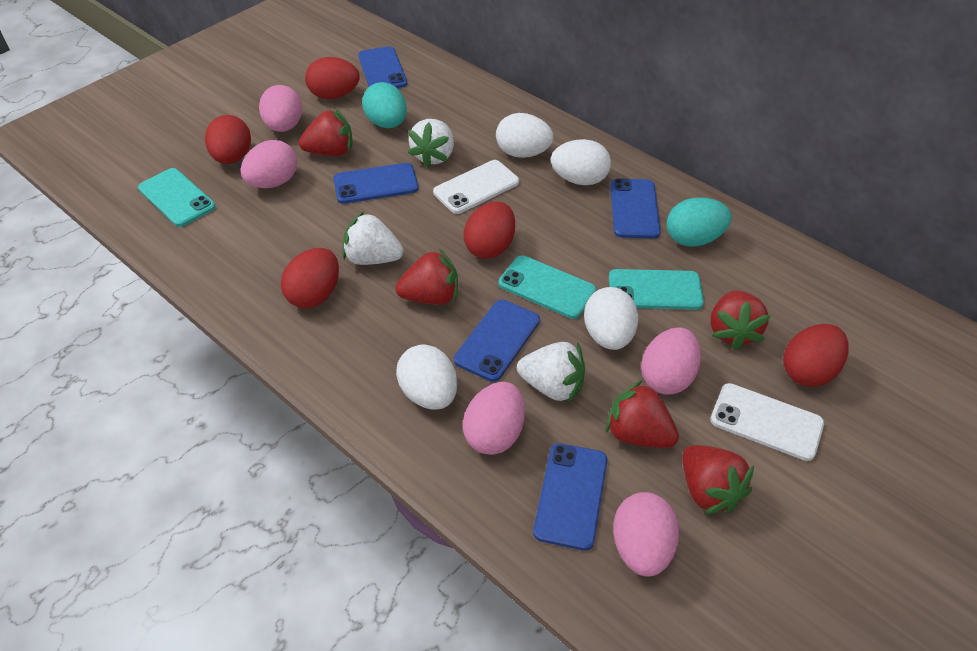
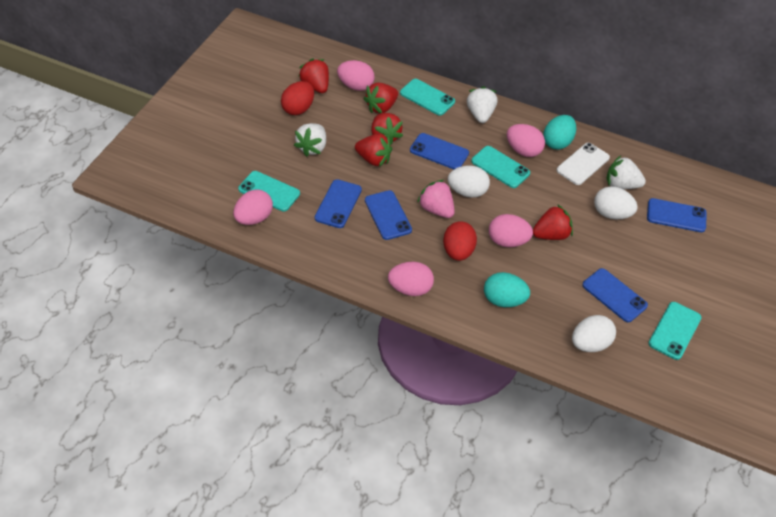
pink strawberry: 0 -> 1
red egg: 5 -> 2
turquoise phone: 3 -> 4
white egg: 4 -> 3
white phone: 2 -> 1

